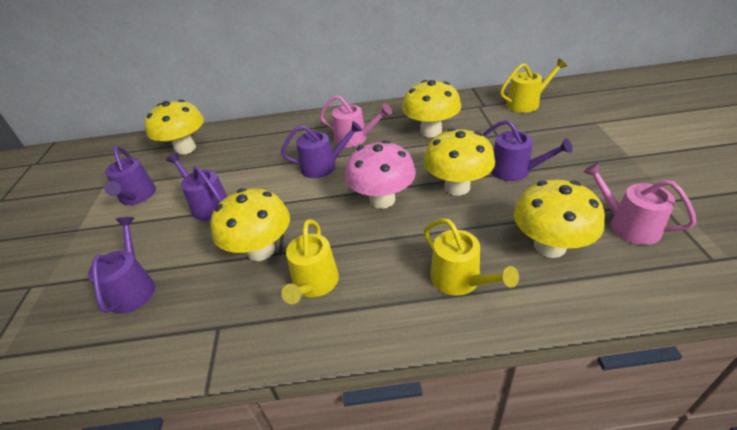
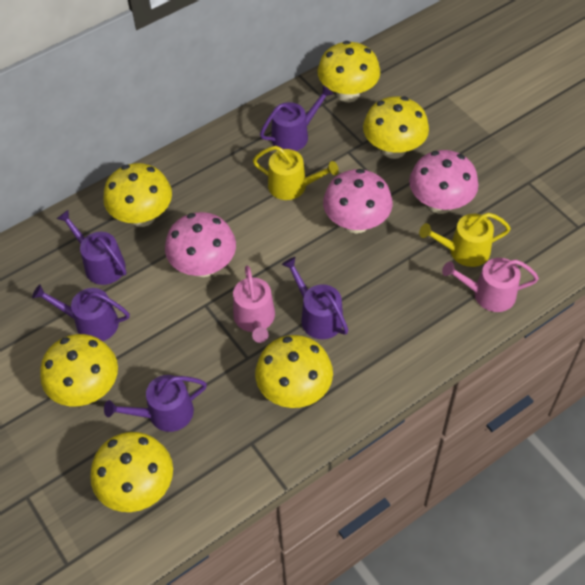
pink mushroom: 1 -> 3
yellow mushroom: 5 -> 6
yellow watering can: 3 -> 2

